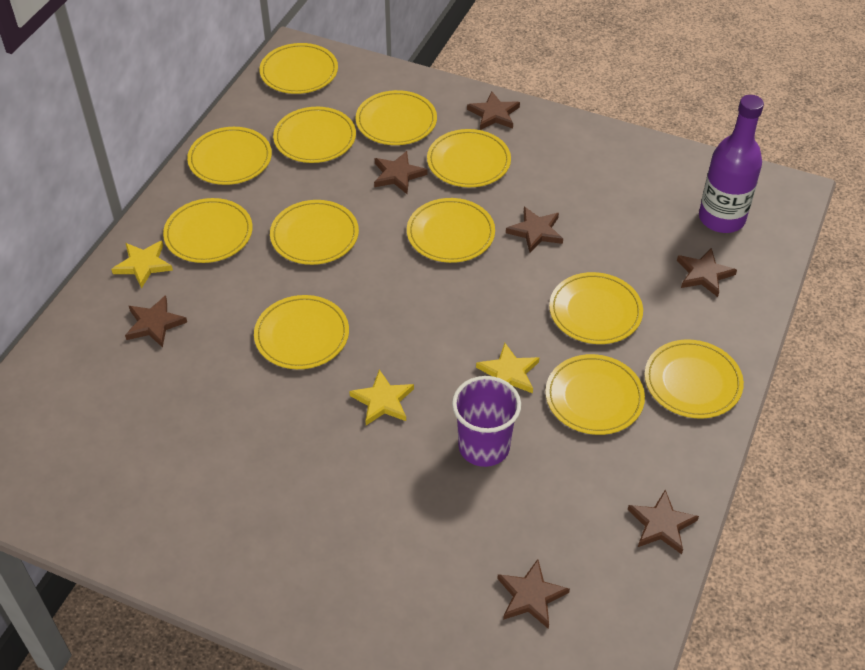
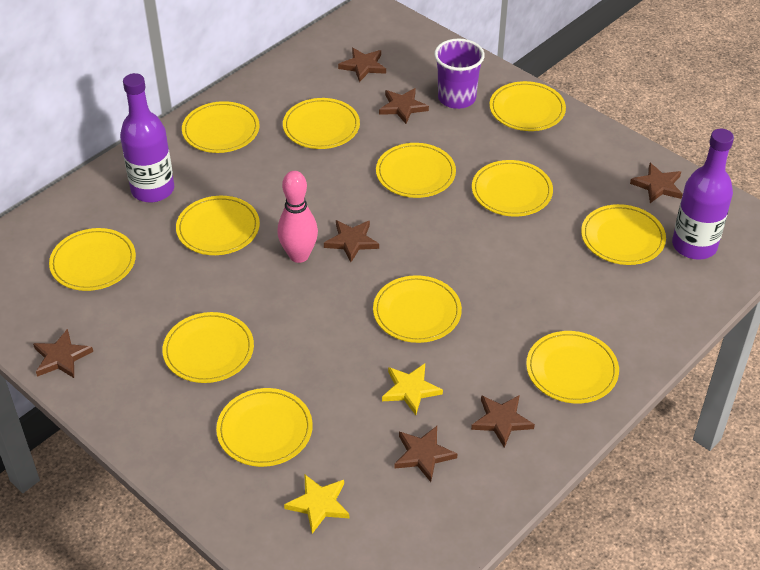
pink bowling pin: 0 -> 1
purple bottle: 1 -> 2
yellow star: 3 -> 2

